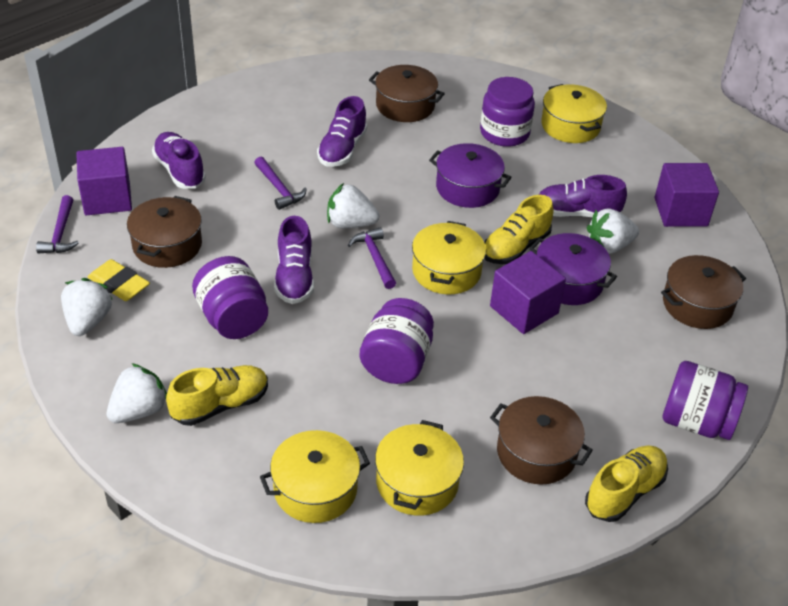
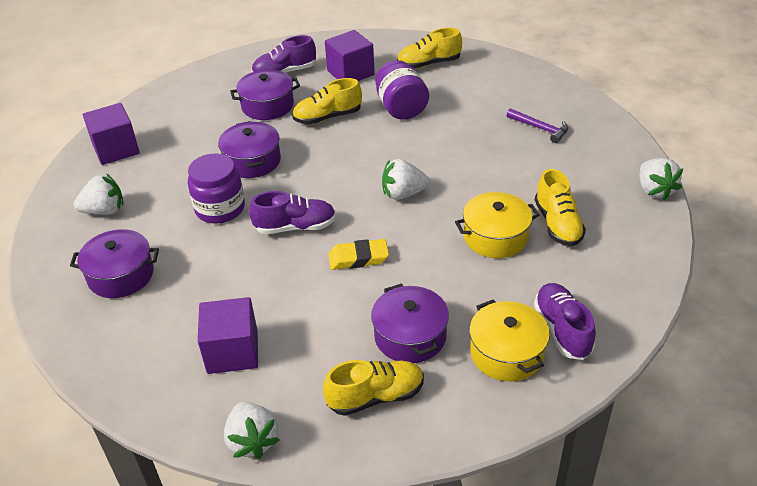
brown pot: 4 -> 0
purple hammer: 3 -> 1
purple jar: 4 -> 2
purple pot: 2 -> 4
purple shoe: 4 -> 3
yellow pot: 4 -> 2
yellow shoe: 3 -> 4

